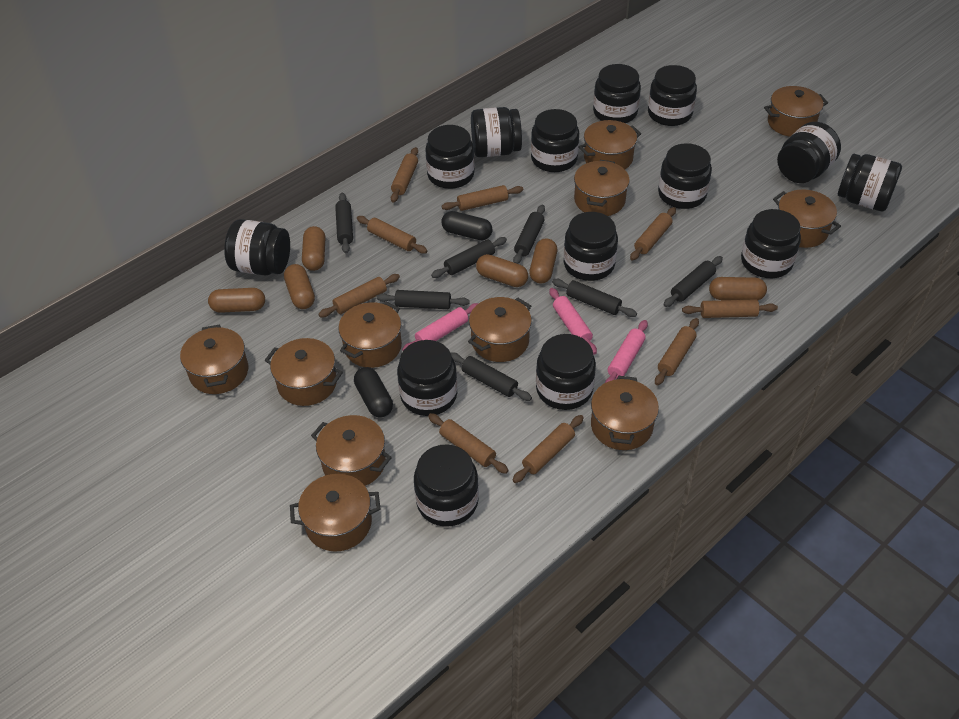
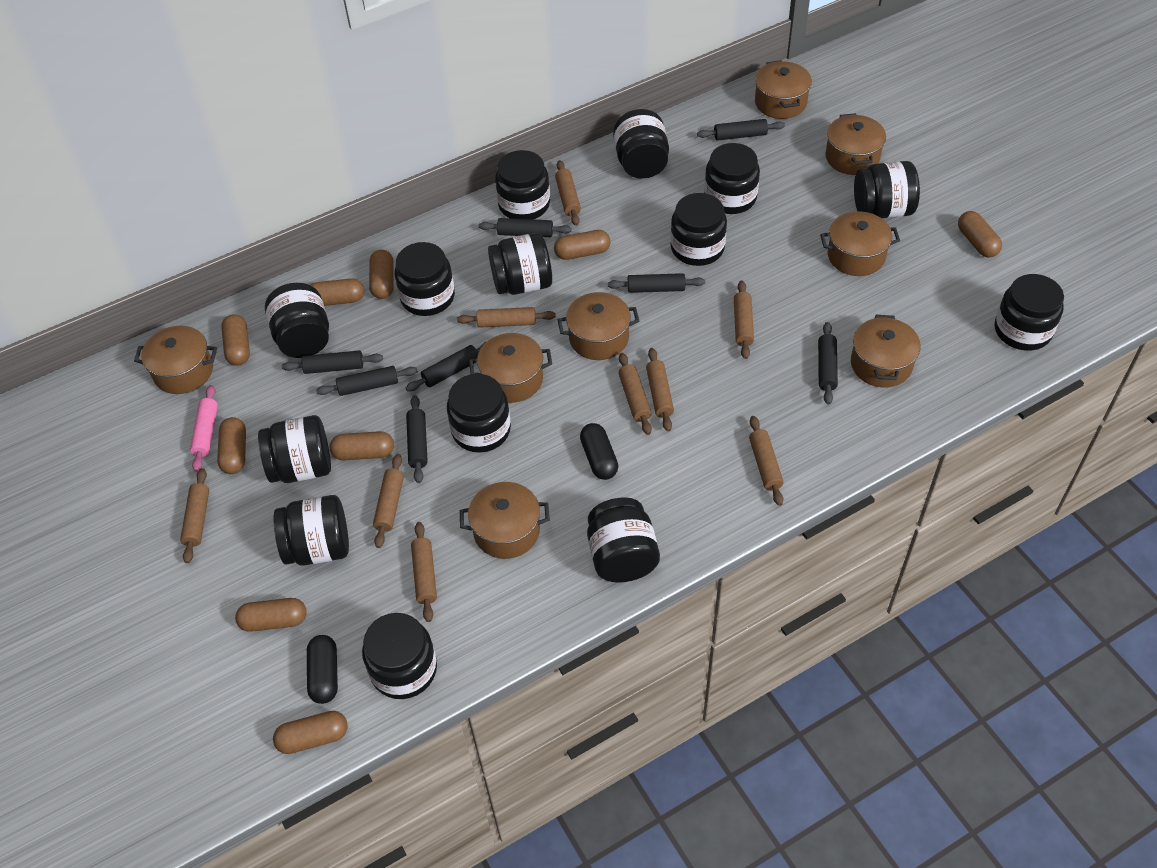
black rolling pin: 7 -> 8
brown capsule: 6 -> 9
brown pot: 11 -> 8
pink rolling pin: 3 -> 1

